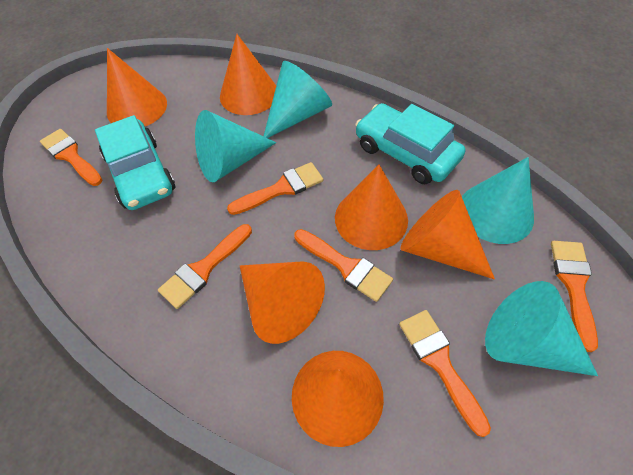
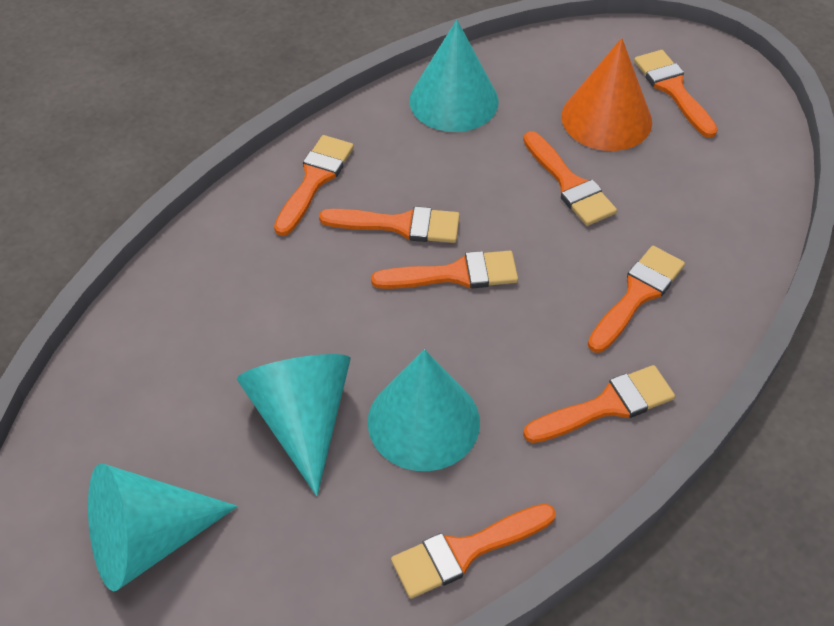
orange brush: 6 -> 8
orange cone: 6 -> 1
turquoise car: 2 -> 0

